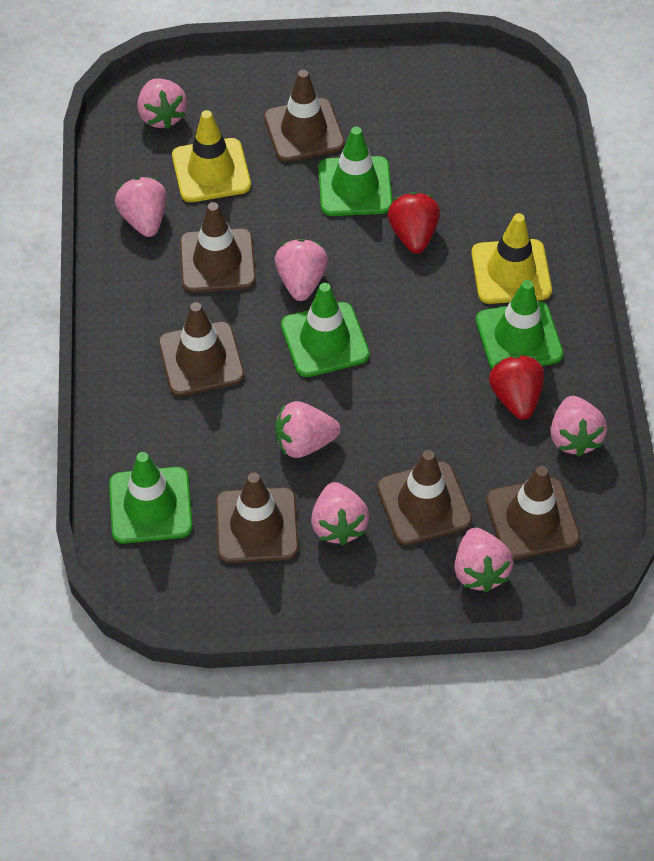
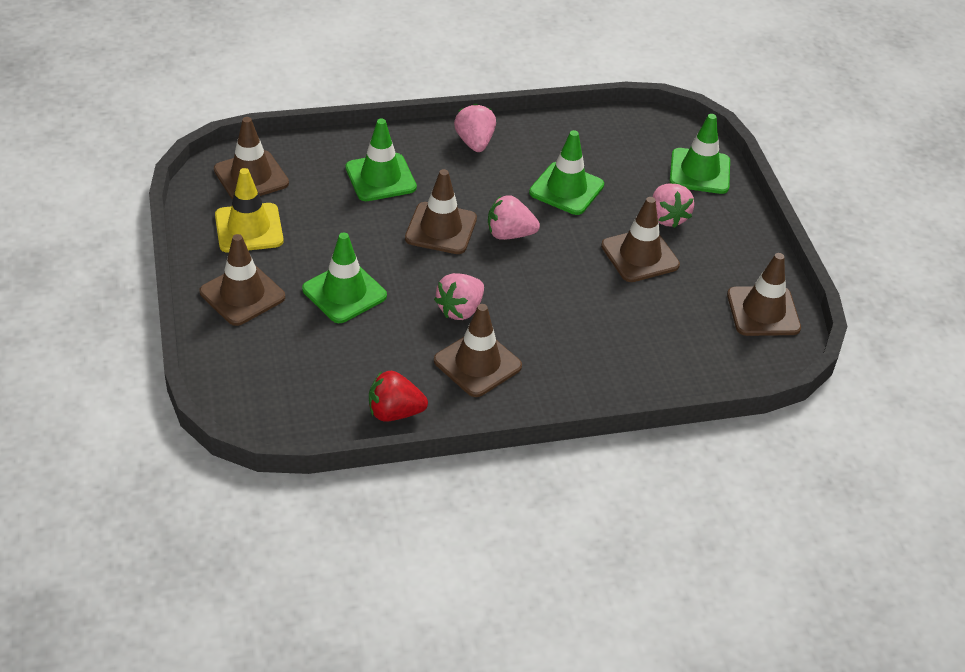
pink strawberry: 7 -> 4
red strawberry: 2 -> 1
yellow traffic cone: 2 -> 1

